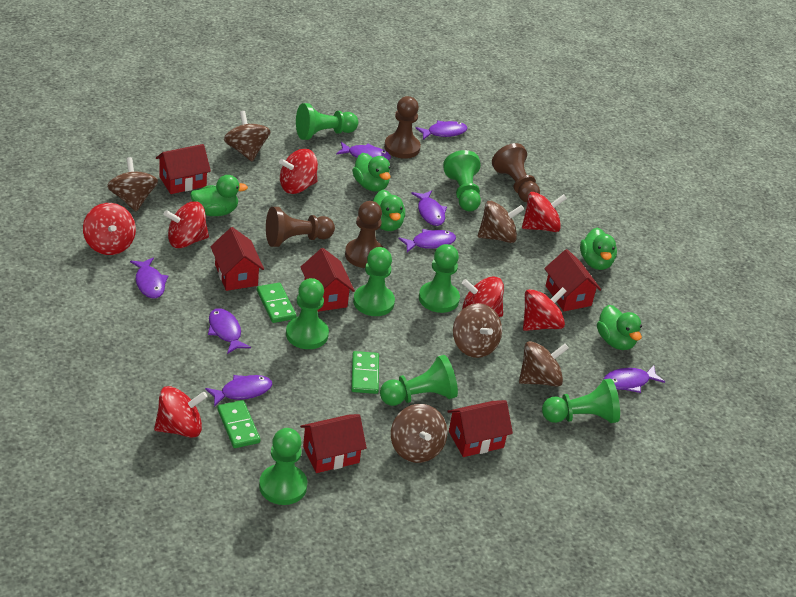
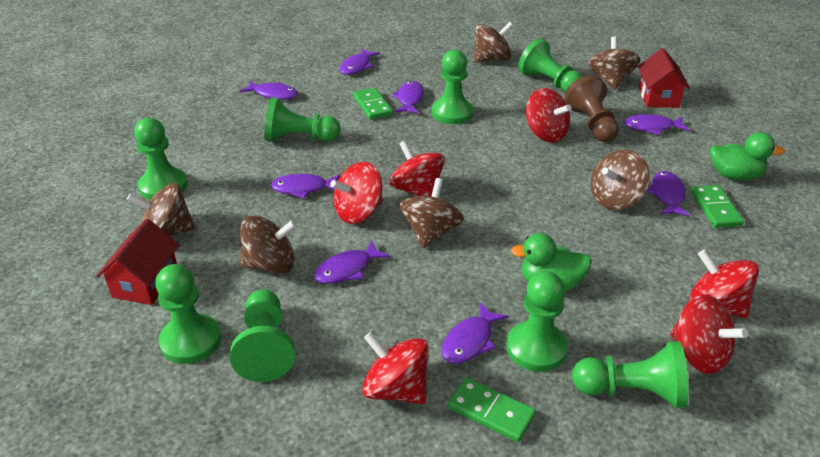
brown pawn: 4 -> 1
green duck: 5 -> 2
red house: 6 -> 2
red spinning top: 7 -> 6

